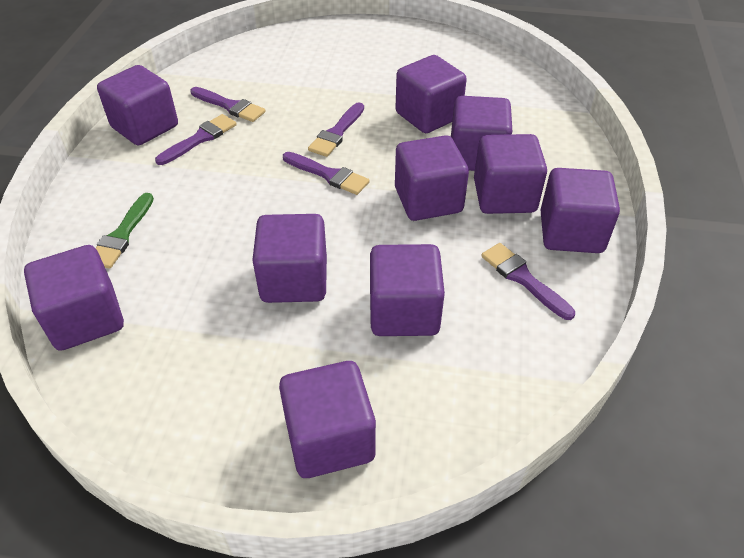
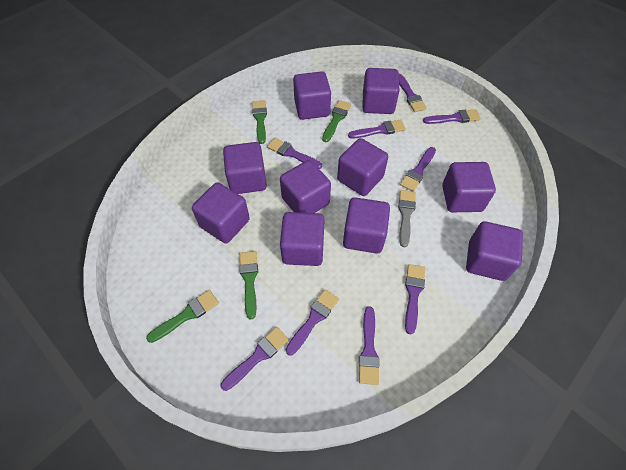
green brush: 1 -> 4
grey brush: 0 -> 1
purple brush: 5 -> 9

